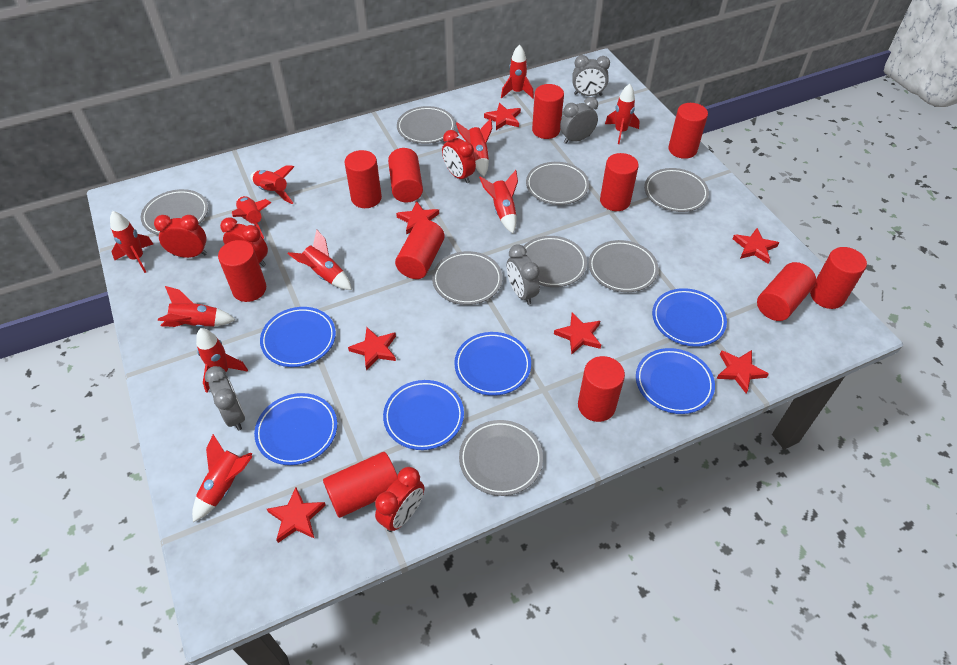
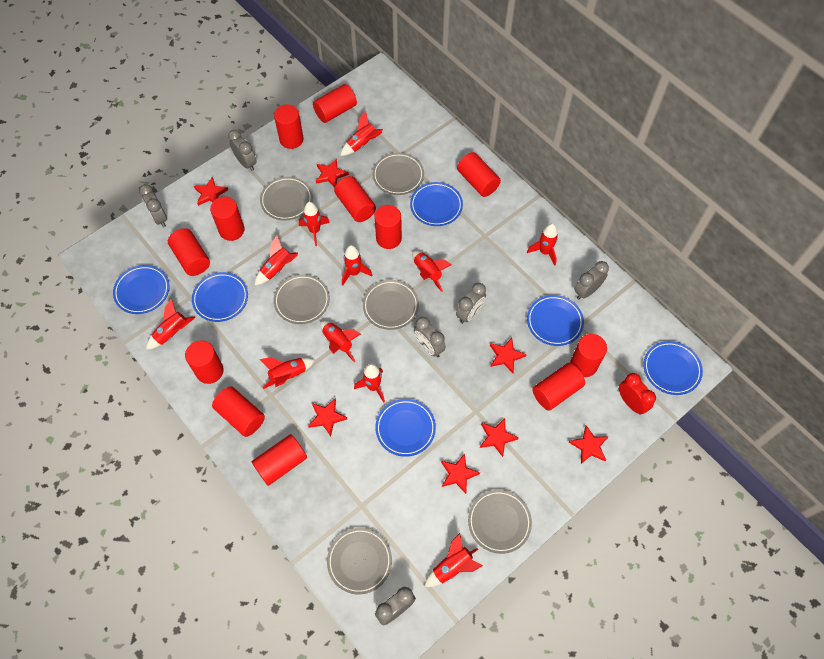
grey clock: 4 -> 6
grey plate: 8 -> 6
red clock: 4 -> 1
red cylinder: 11 -> 12

